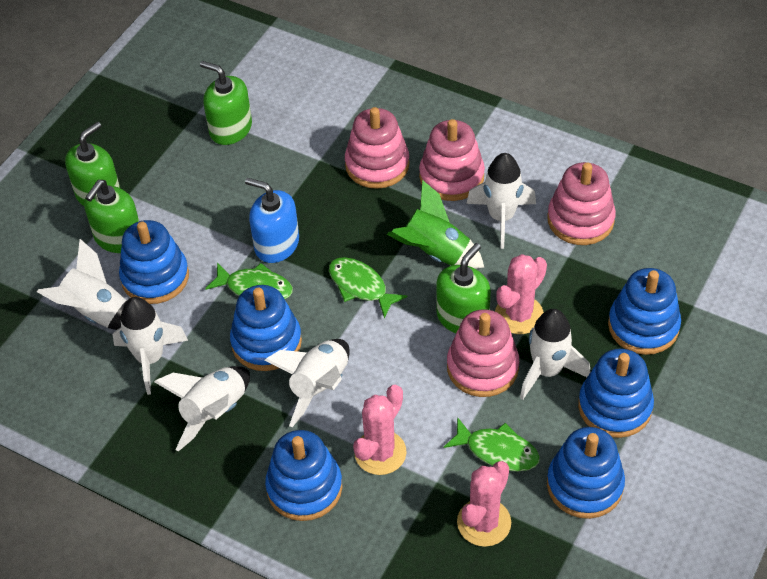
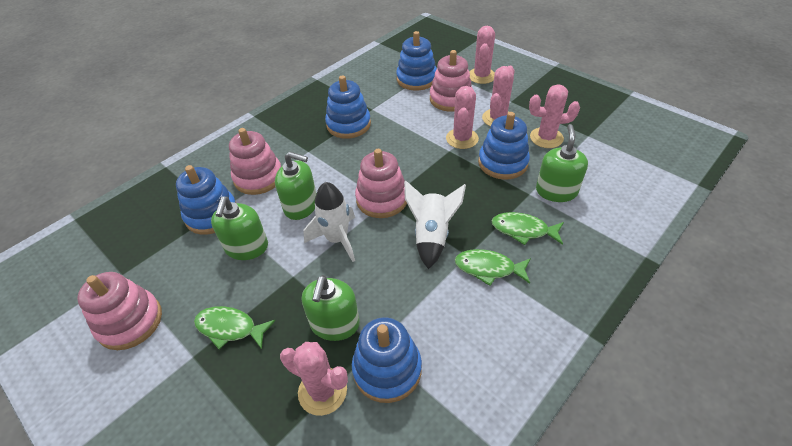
blue soap dispenser: 1 -> 0
blue stacking toy: 6 -> 5
green rocket: 1 -> 0
pink cactus: 3 -> 5
white rocket: 6 -> 2

